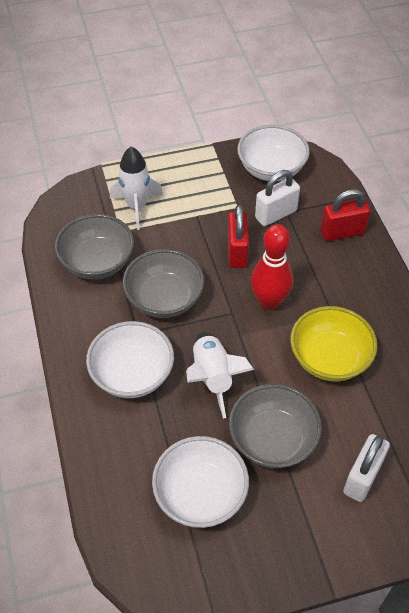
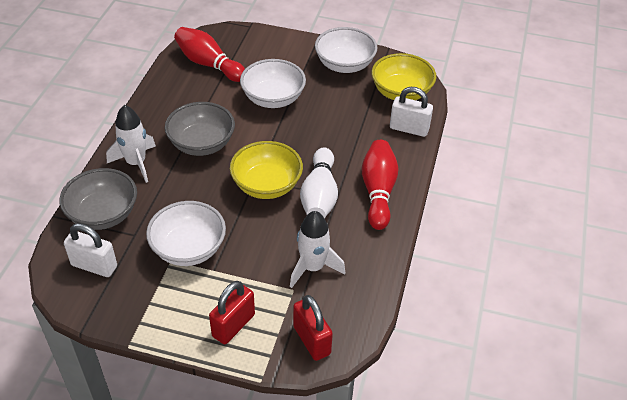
grey bowl: 3 -> 2
red bowling pin: 1 -> 2
white bowling pin: 0 -> 1
yellow bowl: 1 -> 2

